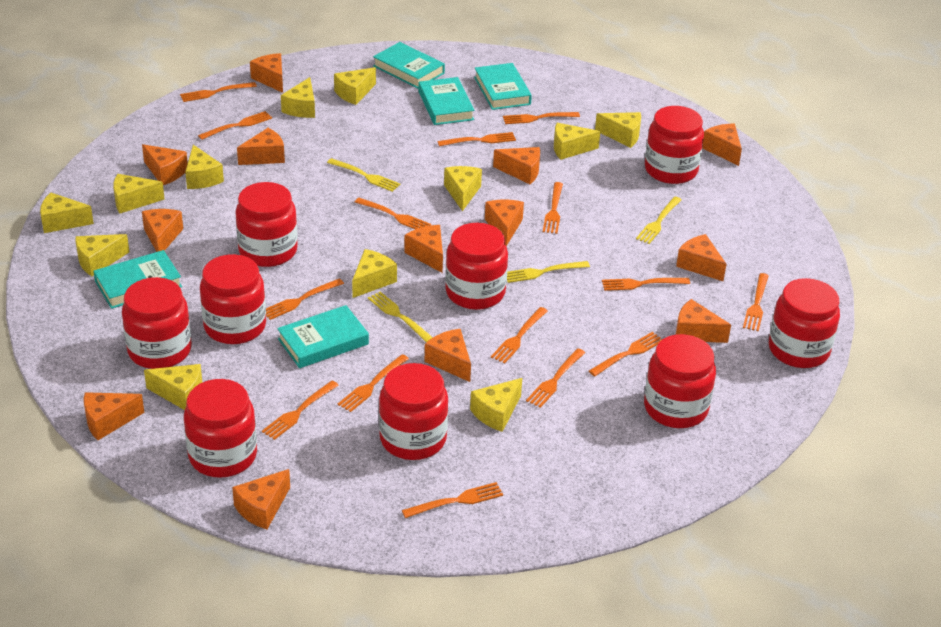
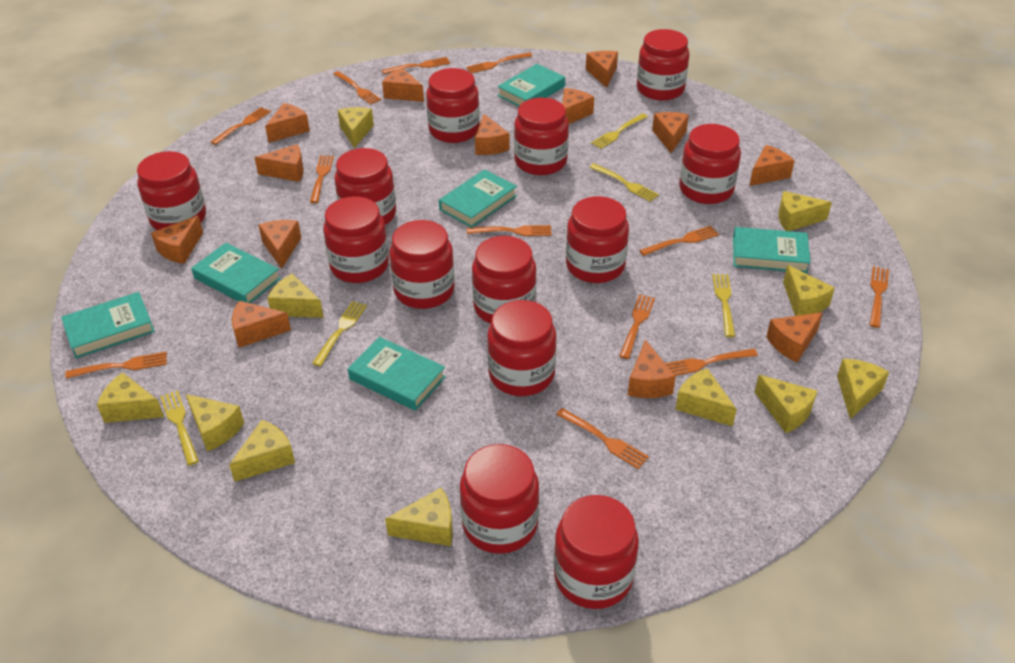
orange fork: 15 -> 12
red jar: 9 -> 13
turquoise book: 5 -> 6
yellow cheese: 12 -> 11
yellow fork: 4 -> 5

